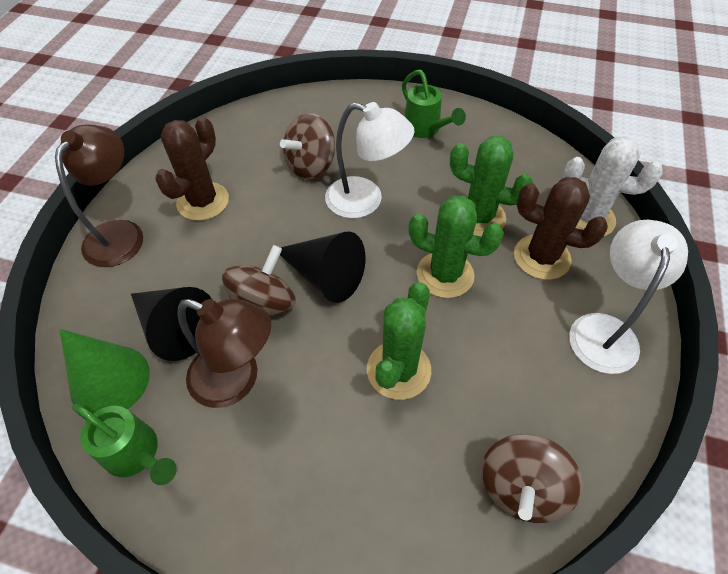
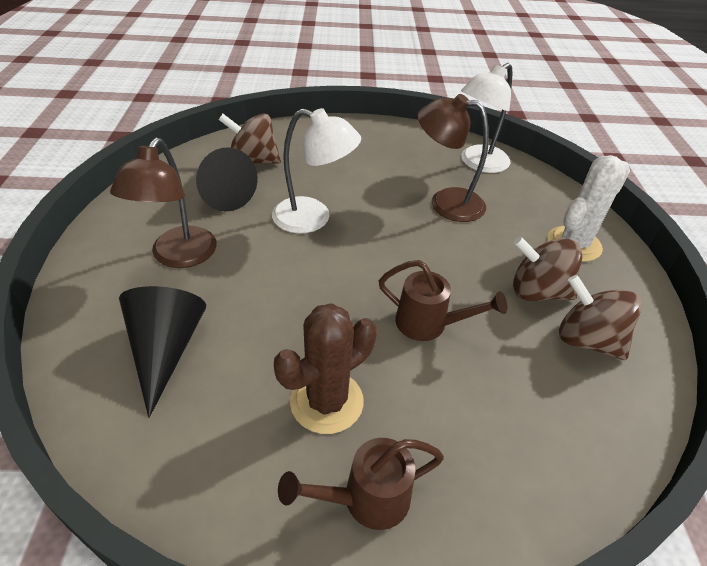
brown cactus: 2 -> 1
brown watering can: 0 -> 2
green cactus: 3 -> 0
green cone: 1 -> 0
green watering can: 2 -> 0

